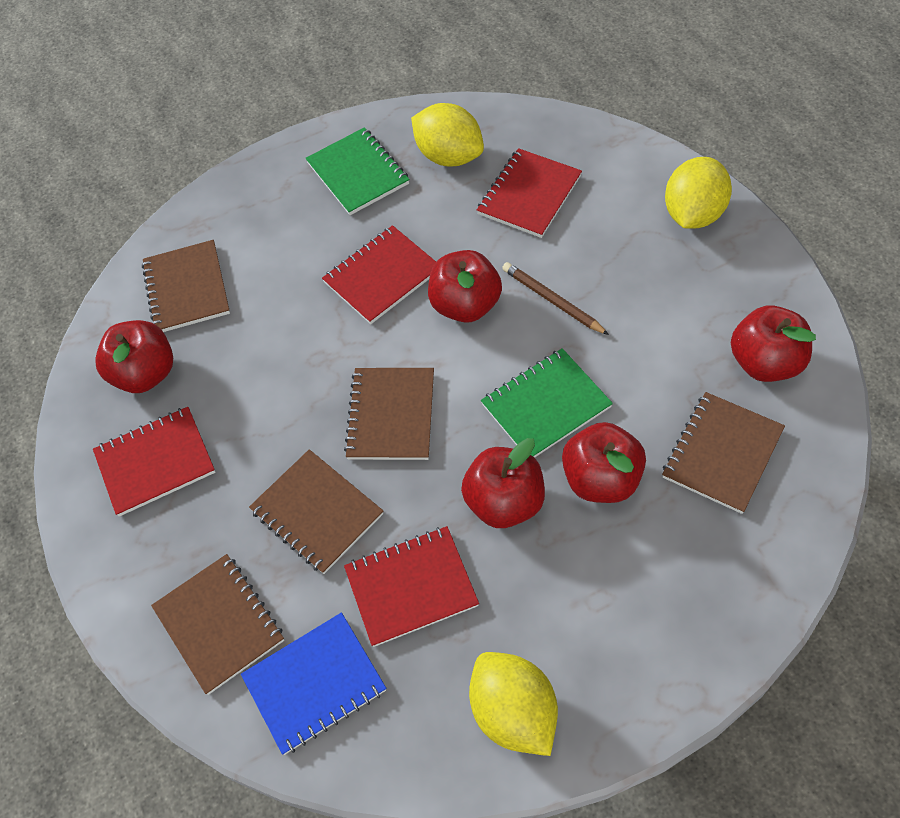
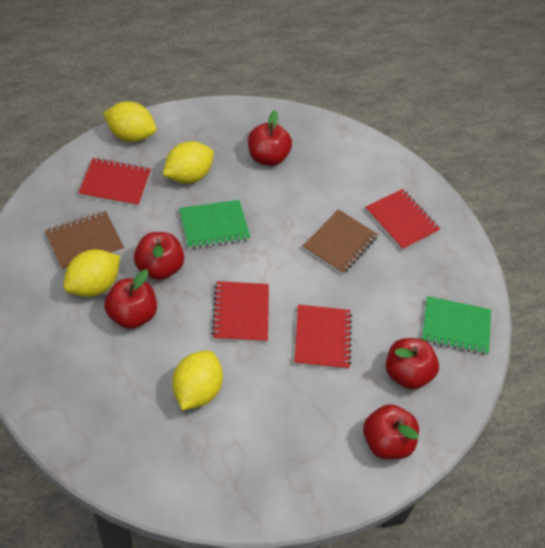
blue notebook: 1 -> 0
brown notebook: 5 -> 2
brown pencil: 1 -> 0
yellow lemon: 3 -> 4

